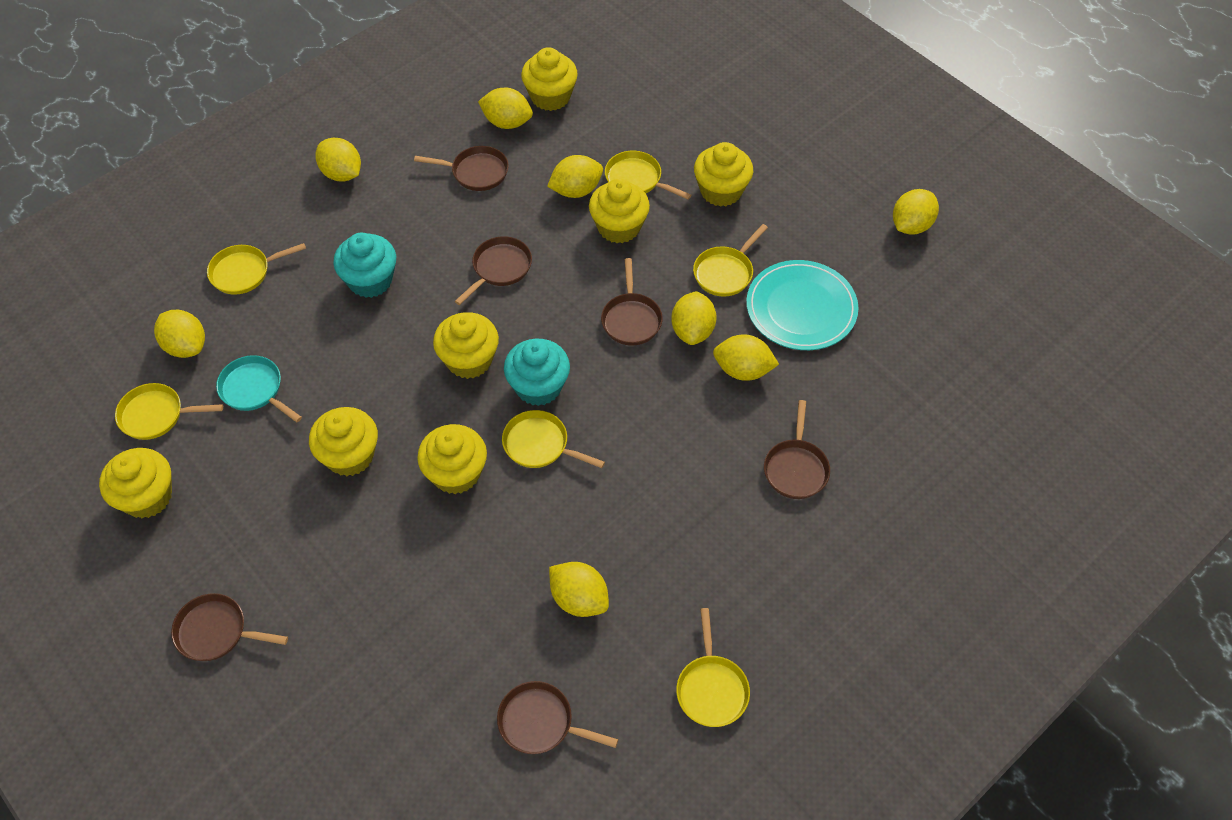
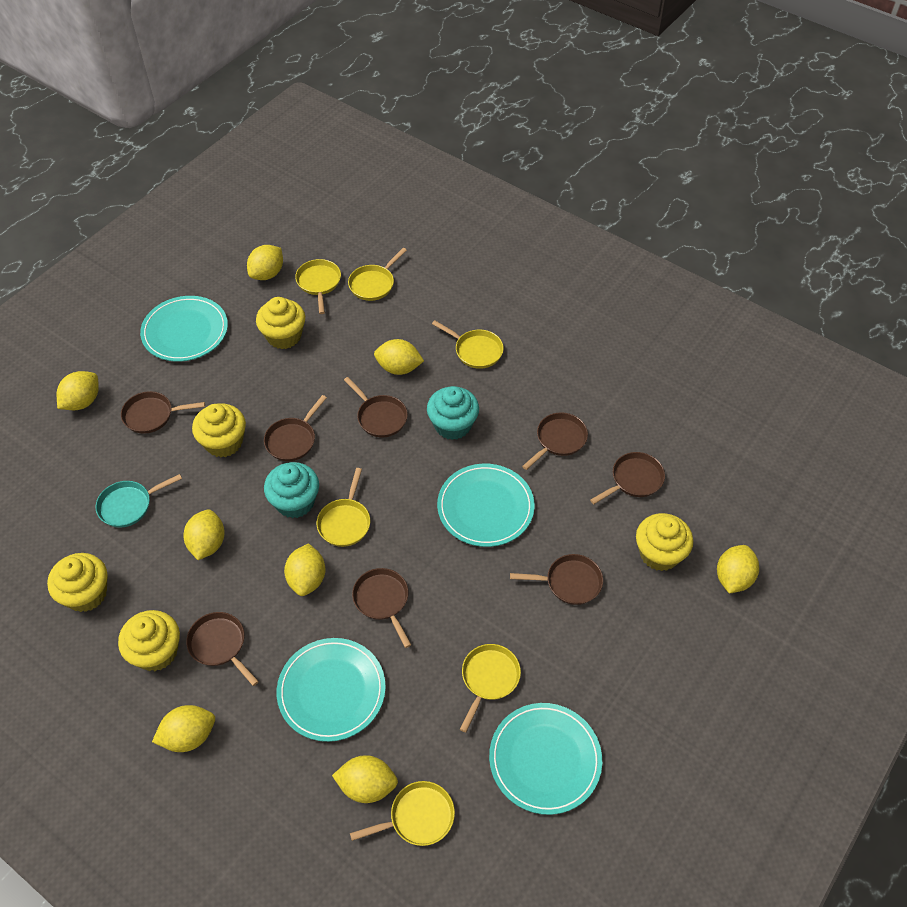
brown pan: 6 -> 8
turquoise plate: 1 -> 4
yellow cupcake: 7 -> 5

